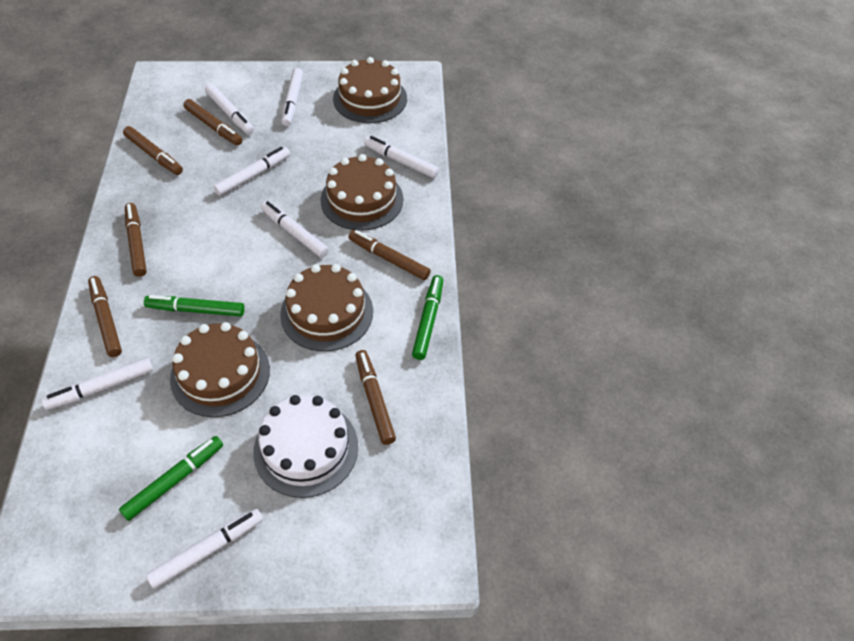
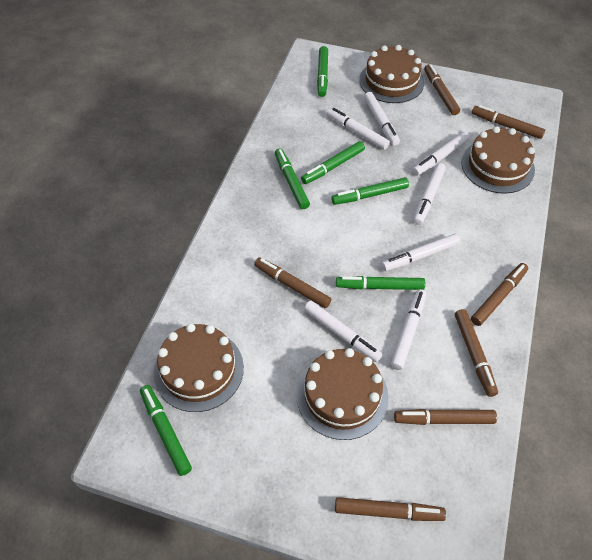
brown marker: 6 -> 7
green marker: 3 -> 6
white cake: 1 -> 0

